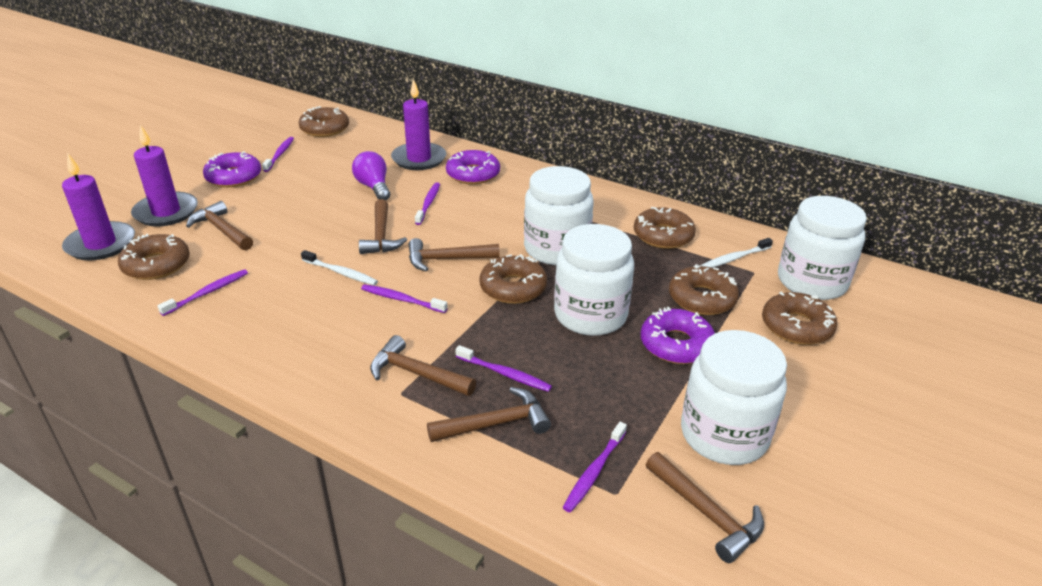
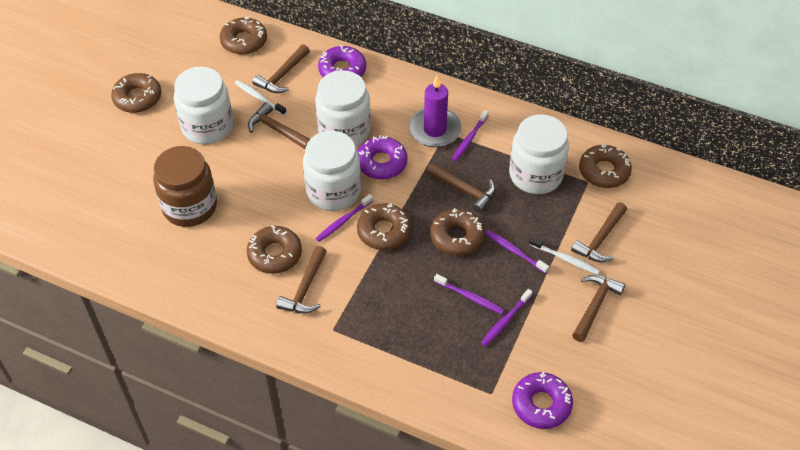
brown jar: 0 -> 1
purple candle: 3 -> 1
purple light bulb: 1 -> 0
purple toothbrush: 6 -> 5

